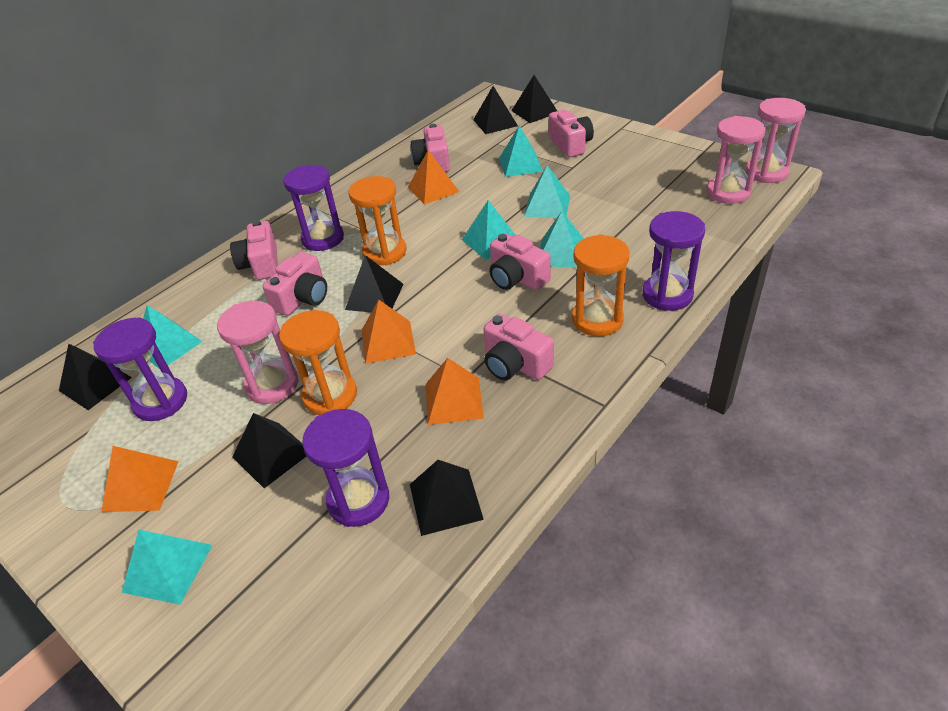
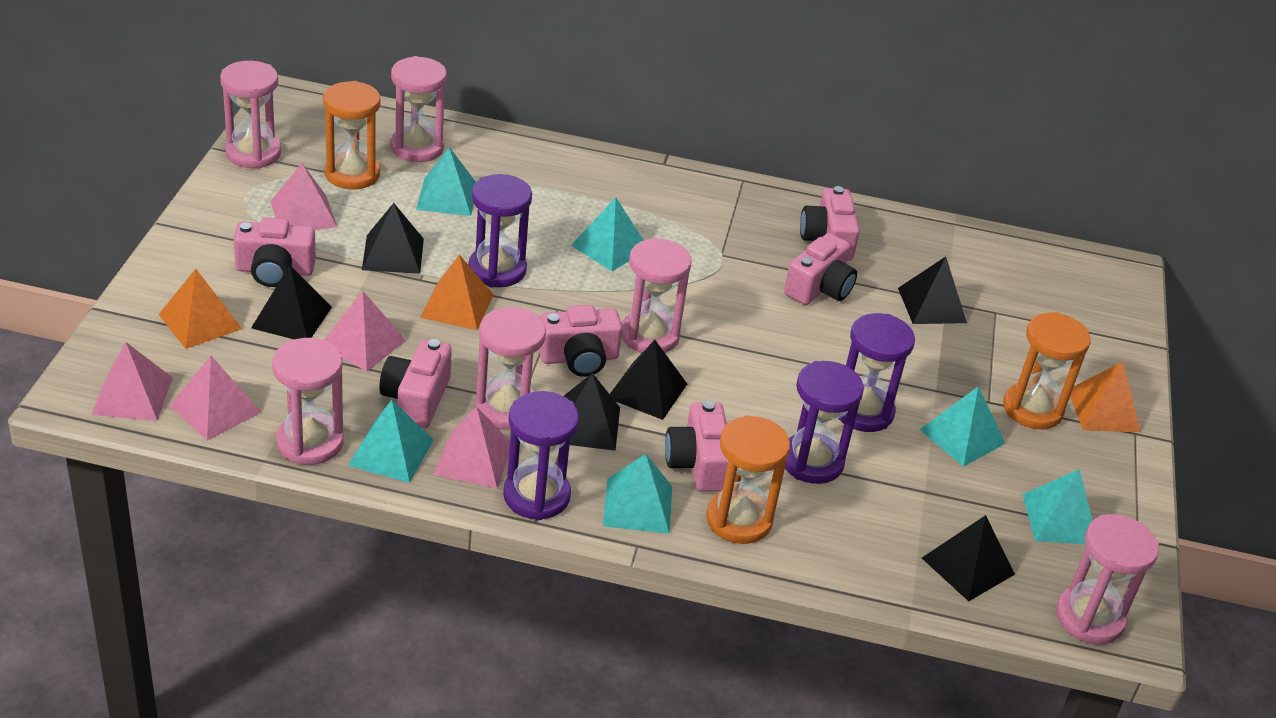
orange pyramid: 4 -> 3
pink hourglass: 3 -> 6
pink pyramid: 0 -> 5

